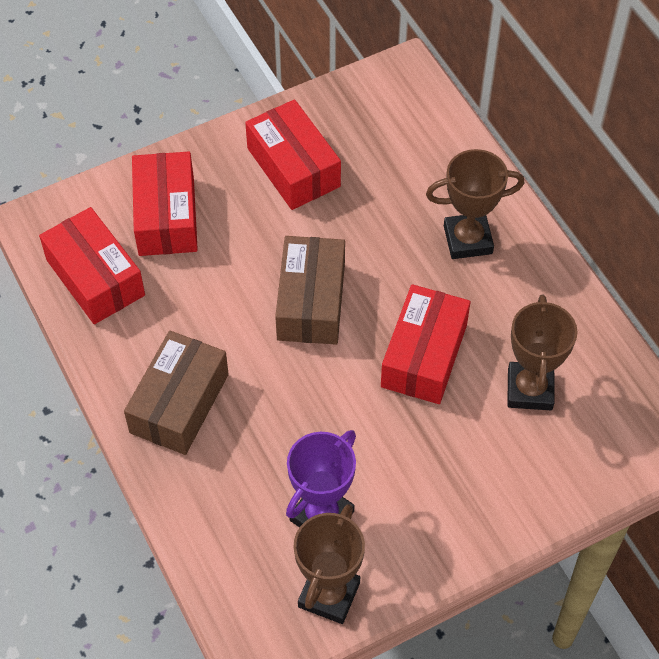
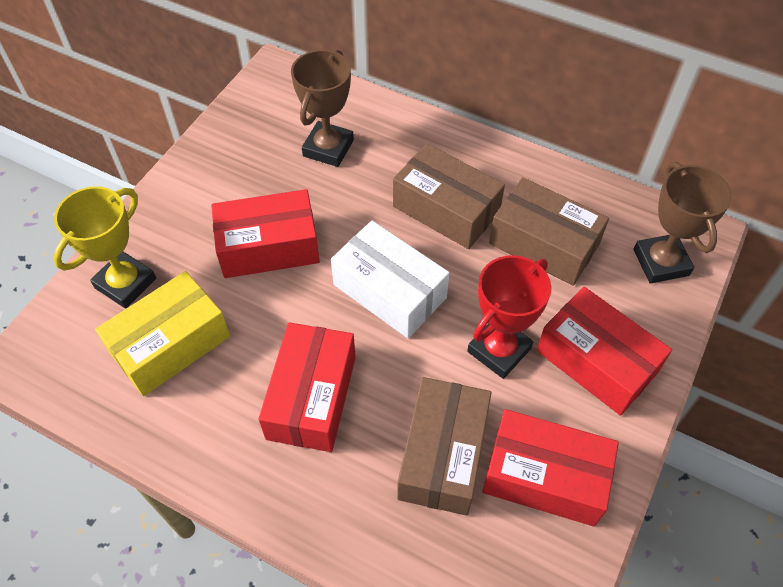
brown box: 2 -> 3
brown trophy: 3 -> 2
purple trophy: 1 -> 0
red trophy: 0 -> 1
white box: 0 -> 1
yellow box: 0 -> 1
yellow trophy: 0 -> 1

